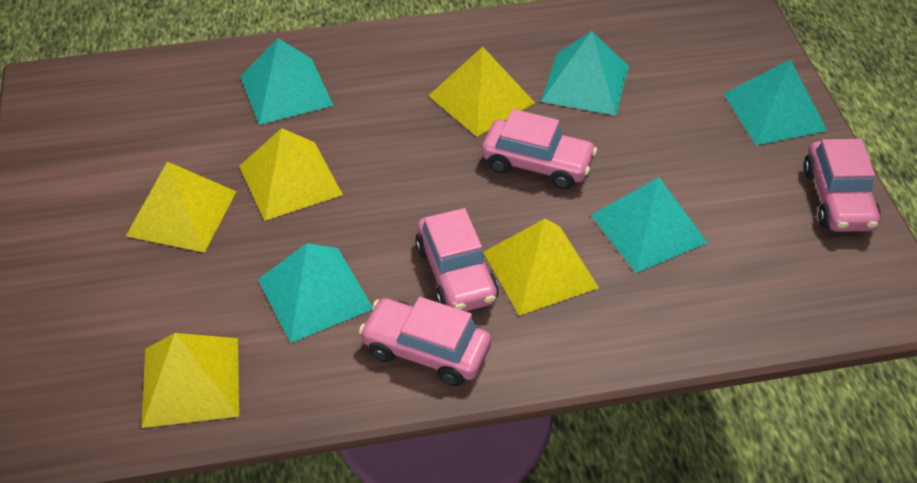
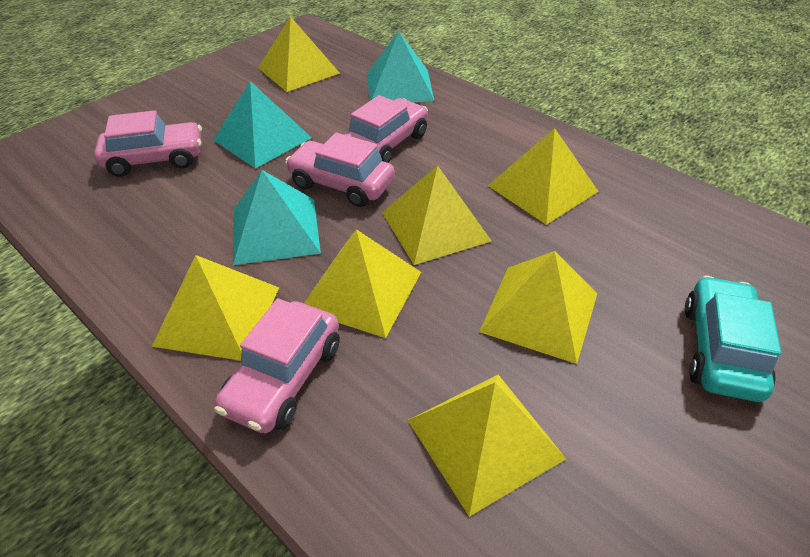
turquoise car: 0 -> 1
turquoise pyramid: 5 -> 3
yellow pyramid: 5 -> 7

